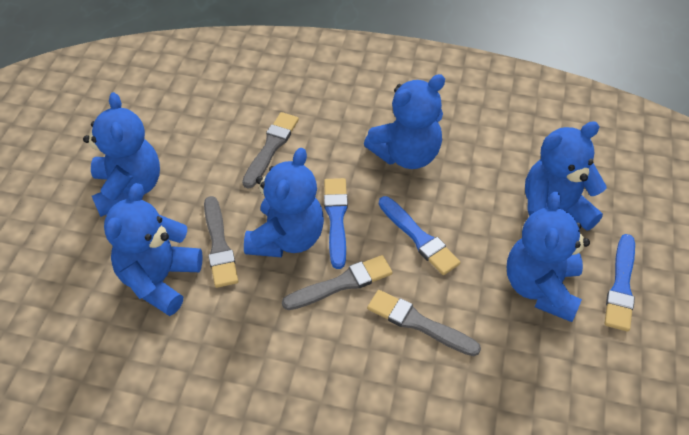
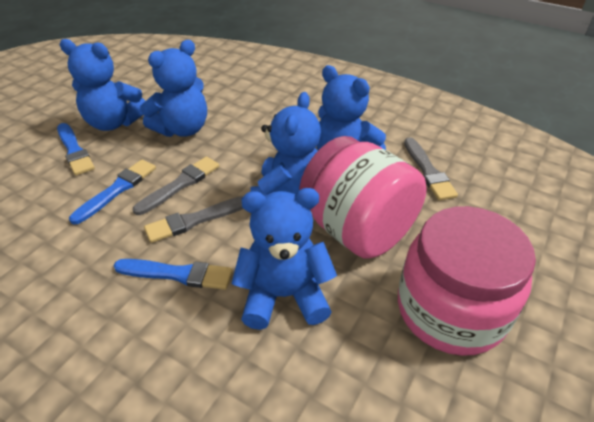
blue teddy bear: 6 -> 5
grey brush: 4 -> 3
pink jar: 0 -> 2

